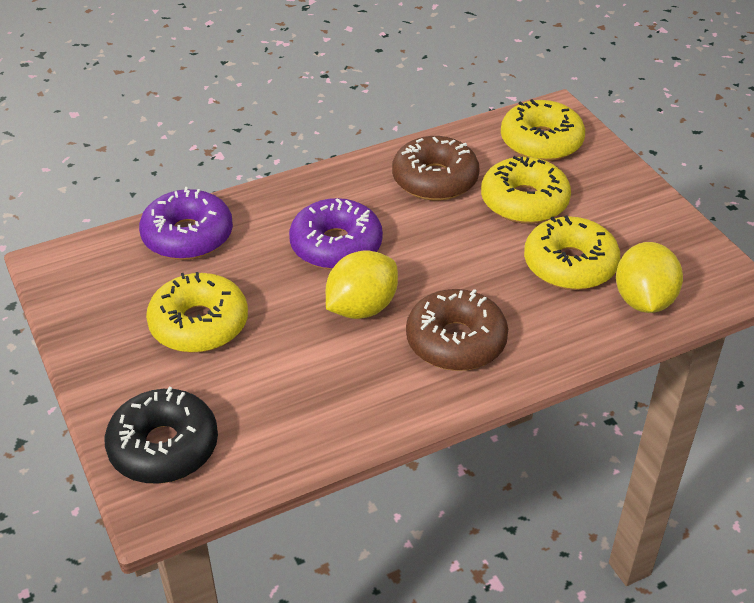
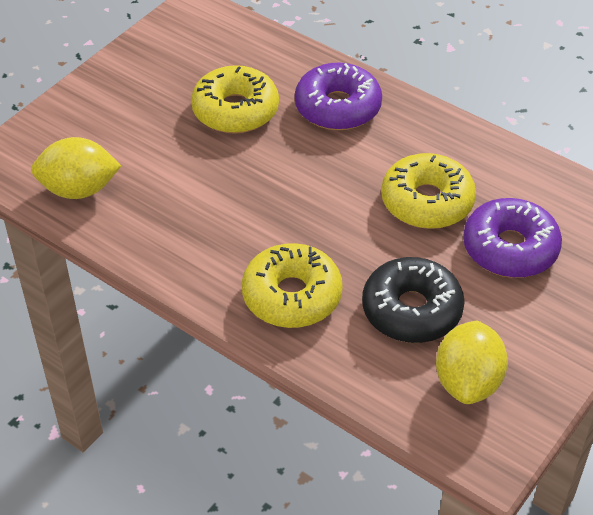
brown donut: 2 -> 0
yellow donut: 4 -> 3

